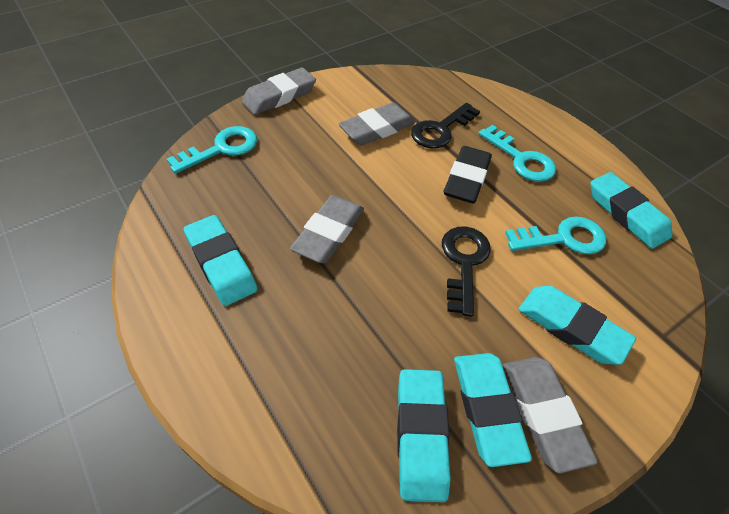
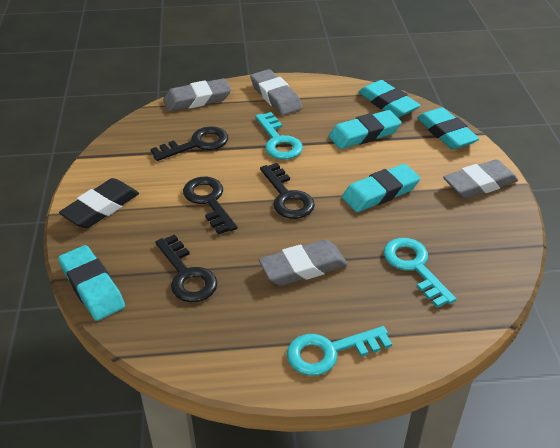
black key: 2 -> 4

